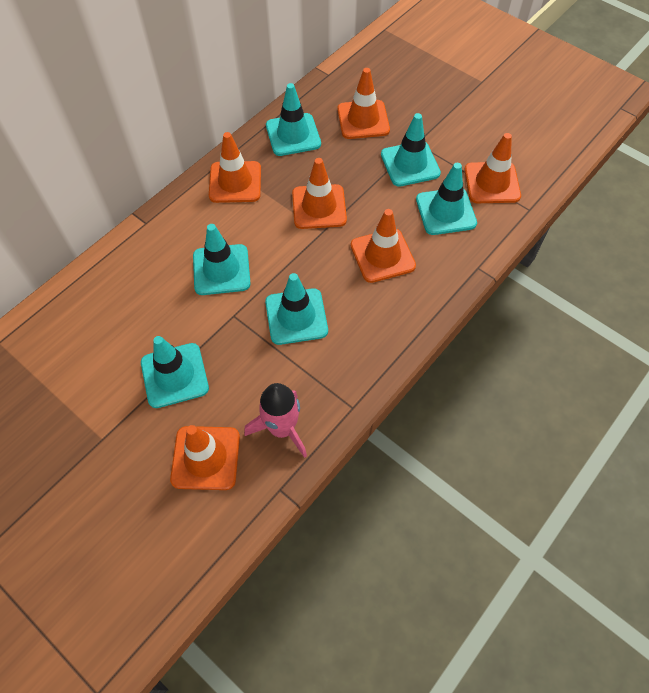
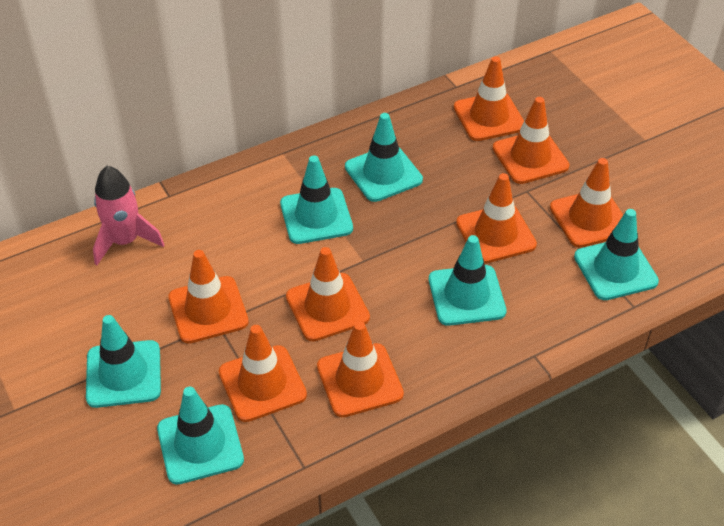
orange traffic cone: 6 -> 8

